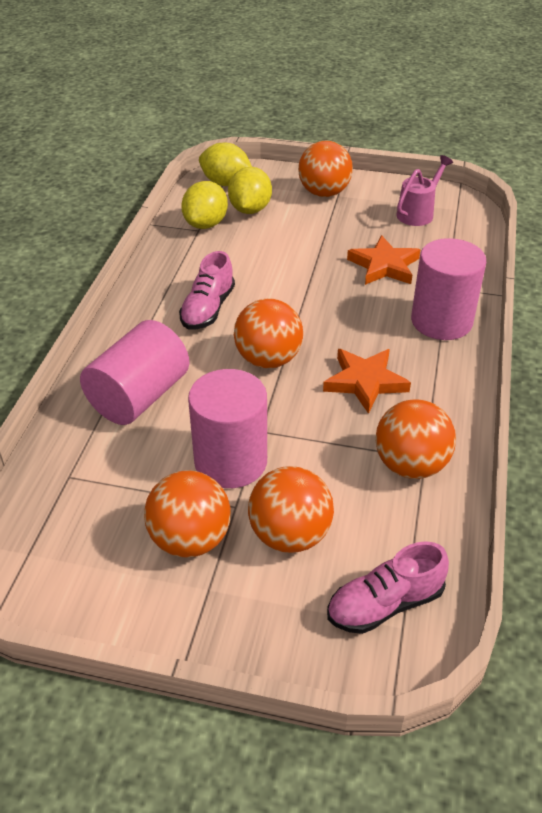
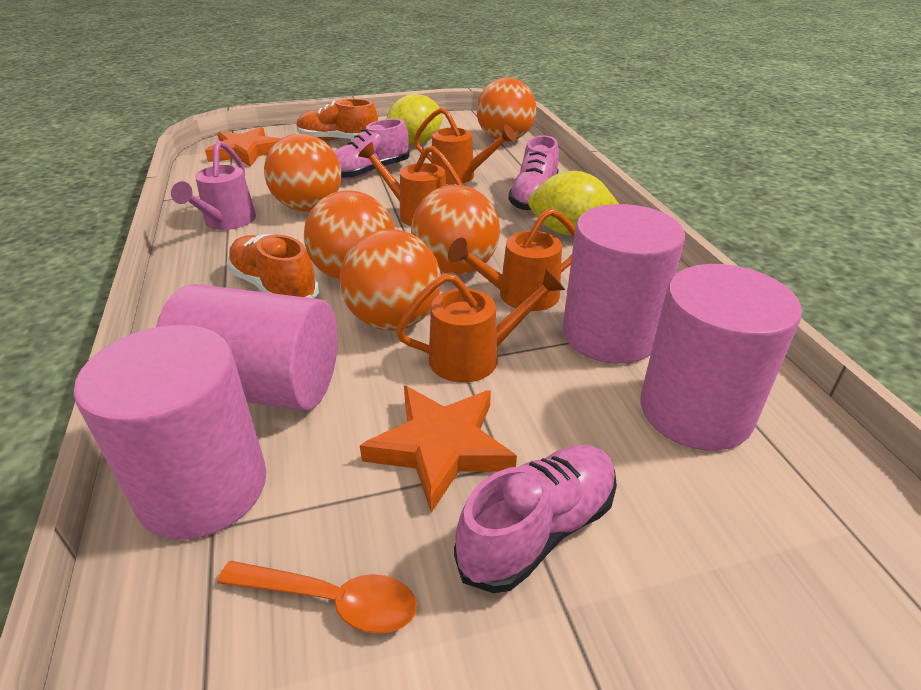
orange shoe: 0 -> 2
orange spoon: 0 -> 1
orange watering can: 0 -> 4
pink cylinder: 3 -> 4
pink shoe: 2 -> 3
yellow lemon: 3 -> 2

